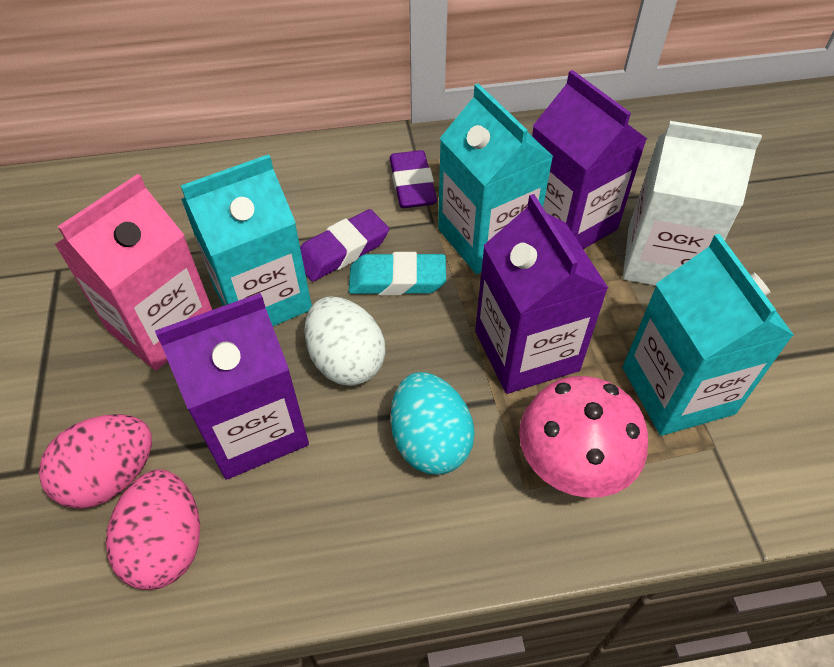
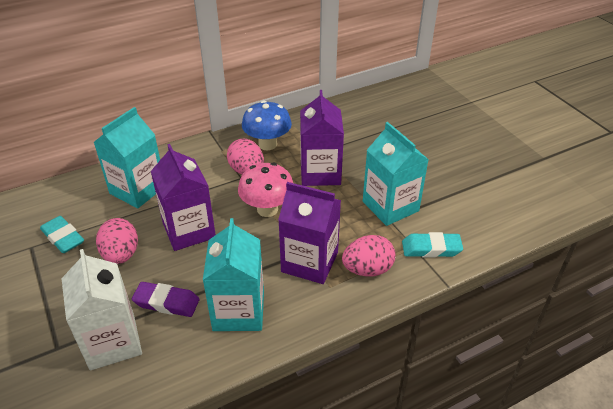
blue mushroom: 0 -> 1
pink carton: 1 -> 0
pink egg: 2 -> 3
purple eraser: 2 -> 1
turquoise egg: 1 -> 0
turquoise eraser: 1 -> 2
white egg: 1 -> 0

